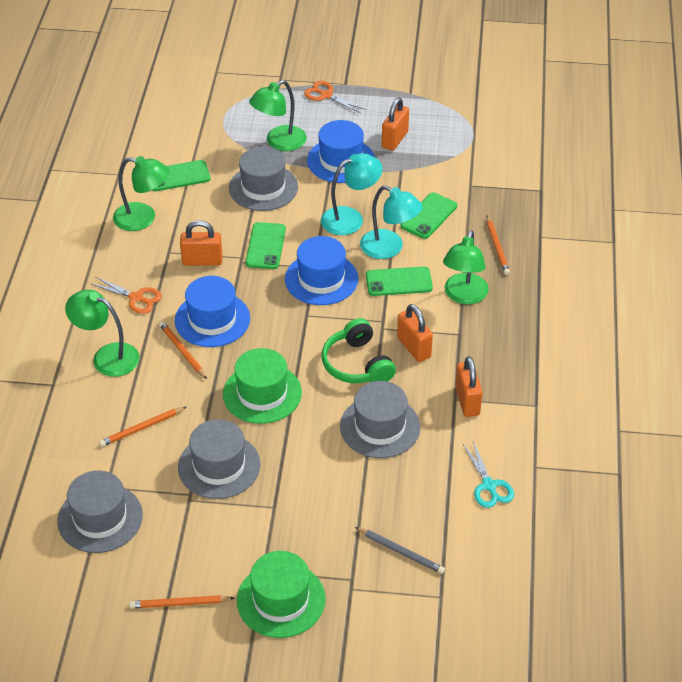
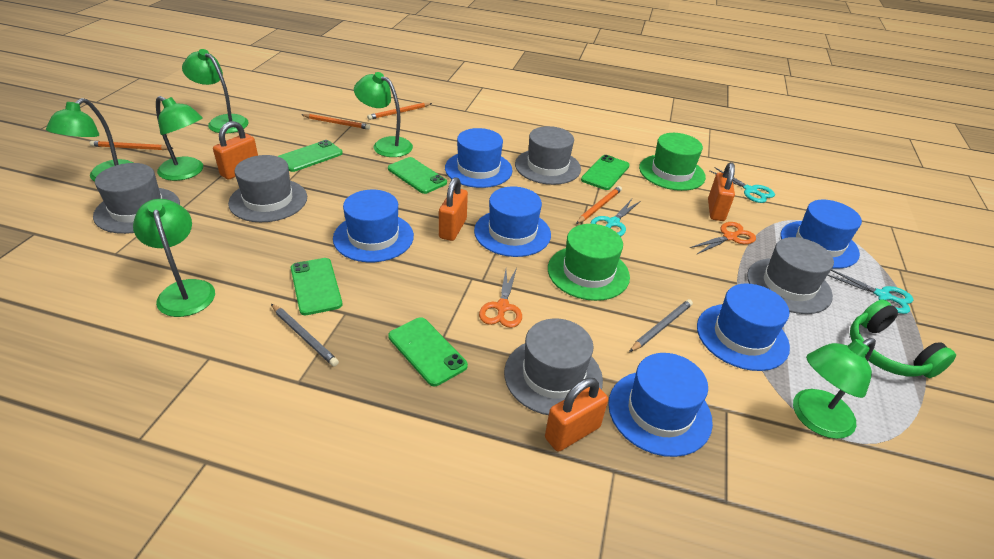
blue hat: 3 -> 6
green lamp: 4 -> 6
green phone: 4 -> 5
grey hat: 4 -> 5
grey pencil: 1 -> 2
turquoise lamp: 2 -> 0
turquoise scissors: 1 -> 3

